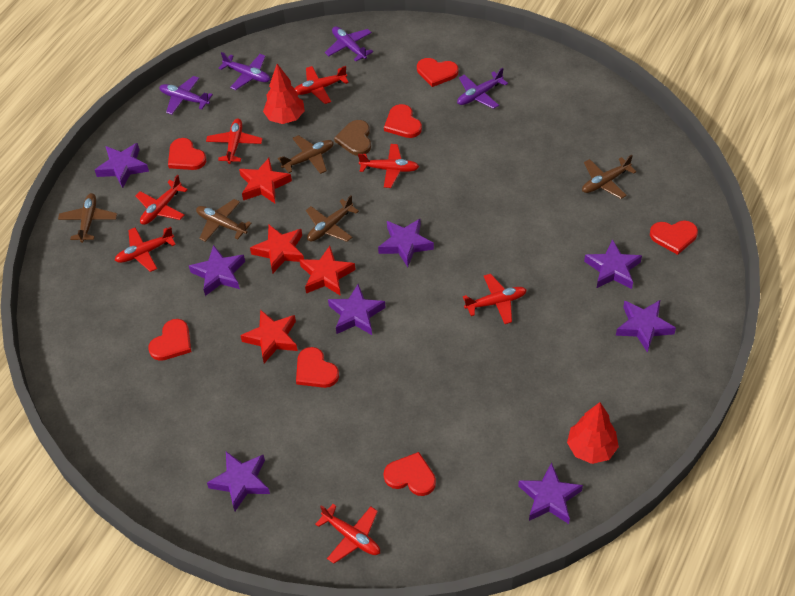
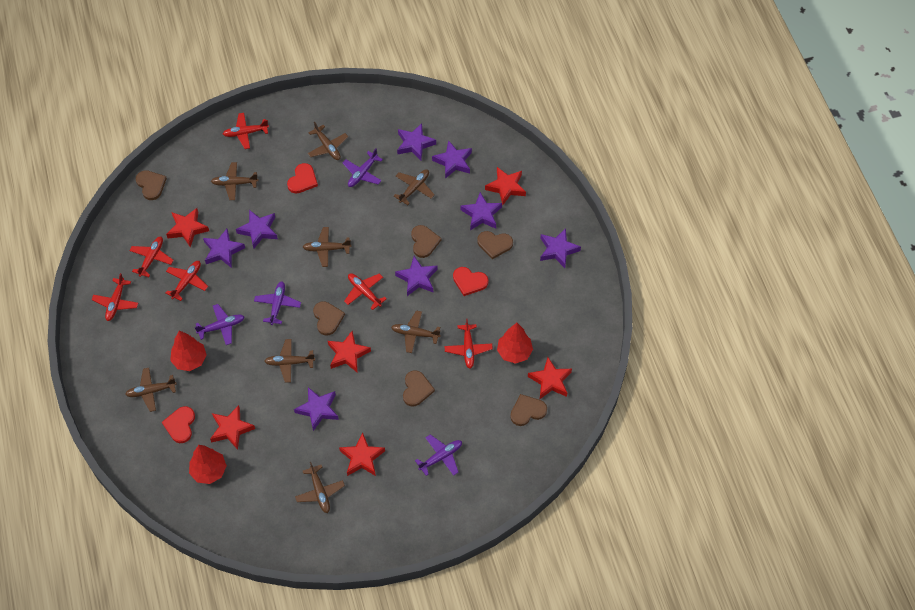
brown heart: 1 -> 6
brown plane: 5 -> 8
red heart: 7 -> 3
red plane: 7 -> 6
red star: 4 -> 6
red tree: 2 -> 3

